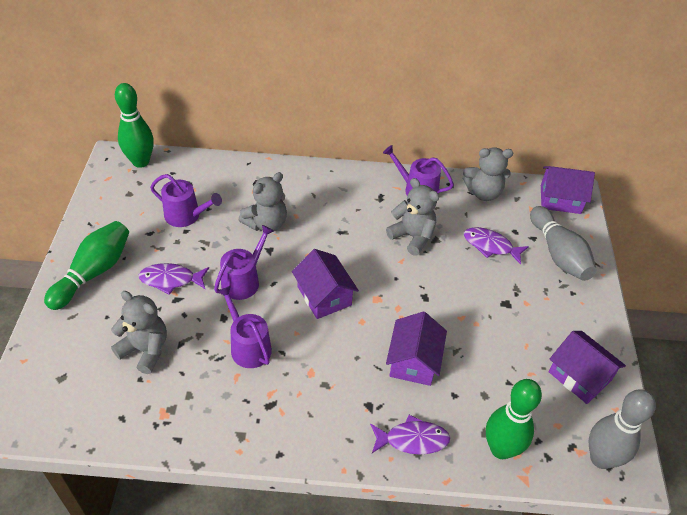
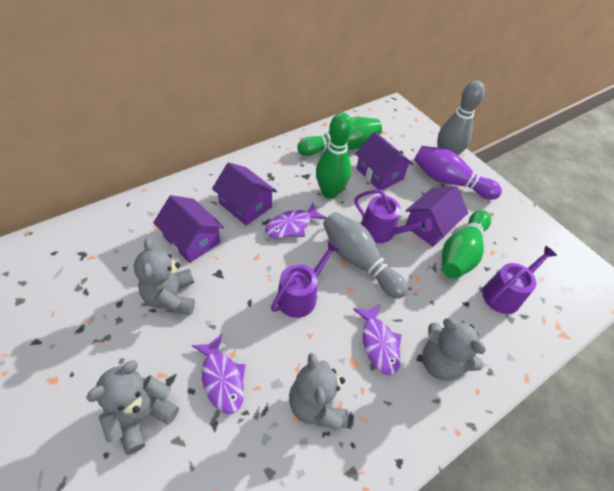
purple bowling pin: 0 -> 1
purple watering can: 4 -> 3

